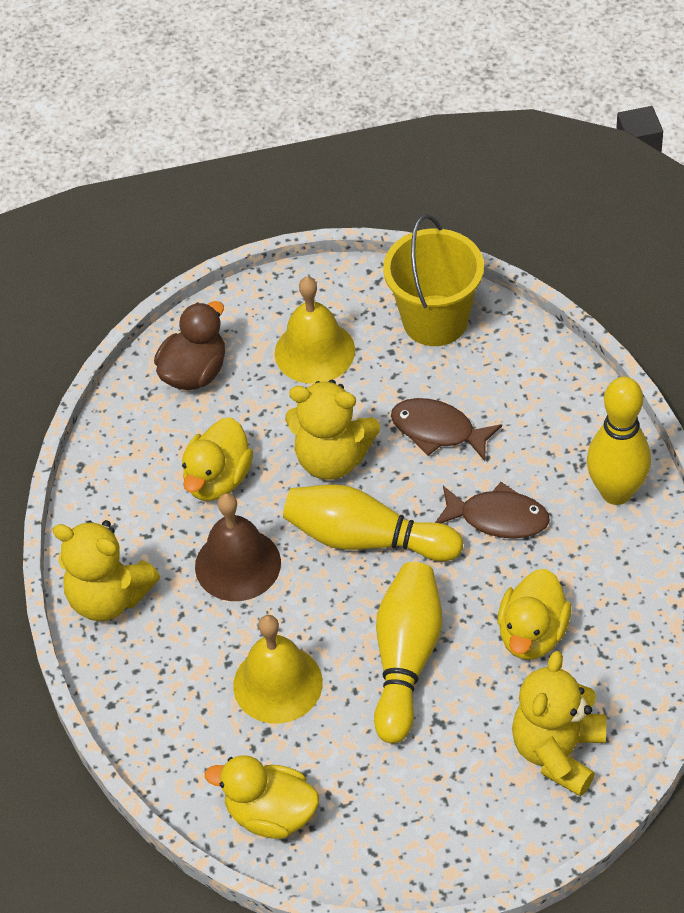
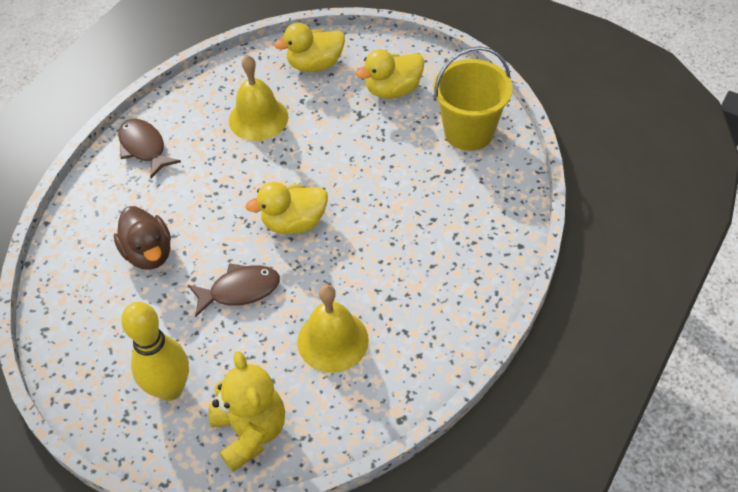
brown bell: 1 -> 0
yellow bowling pin: 3 -> 1
yellow teddy bear: 3 -> 1

